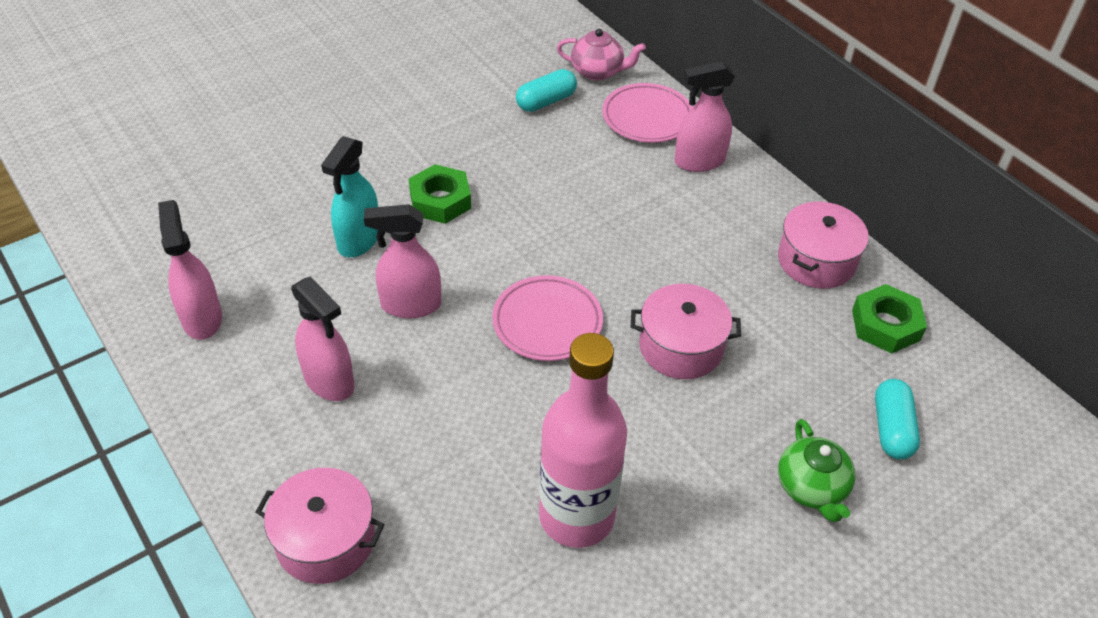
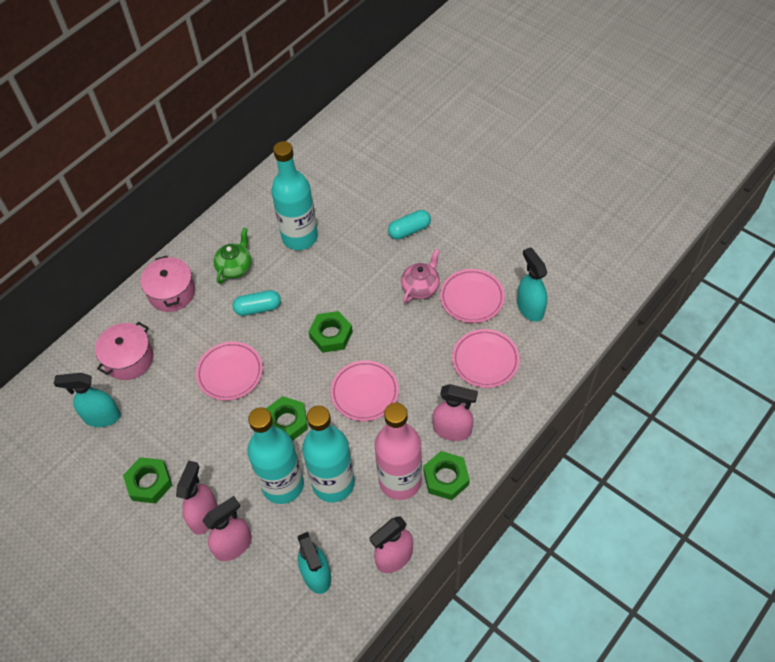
green nut: 2 -> 4
pink plate: 2 -> 4
pink pot: 3 -> 2
turquoise bottle: 0 -> 3
turquoise spray bottle: 1 -> 3

